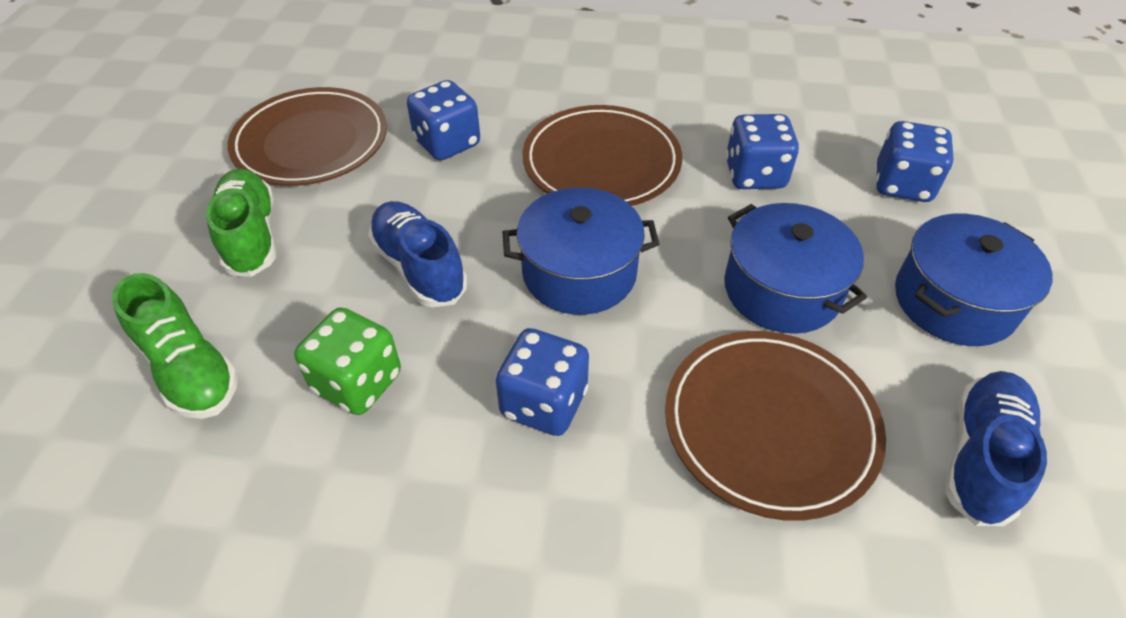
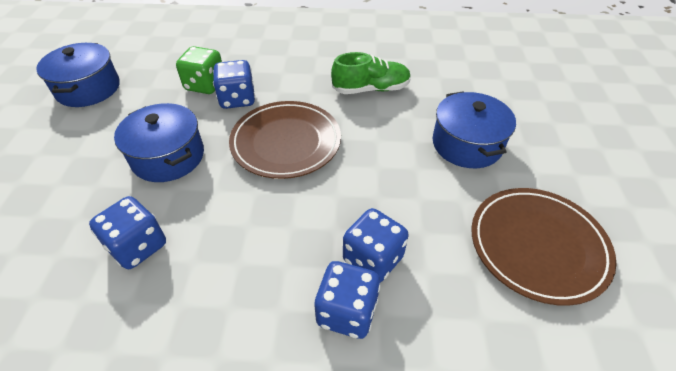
blue shoe: 2 -> 0
brown plate: 3 -> 2
green shoe: 2 -> 1

